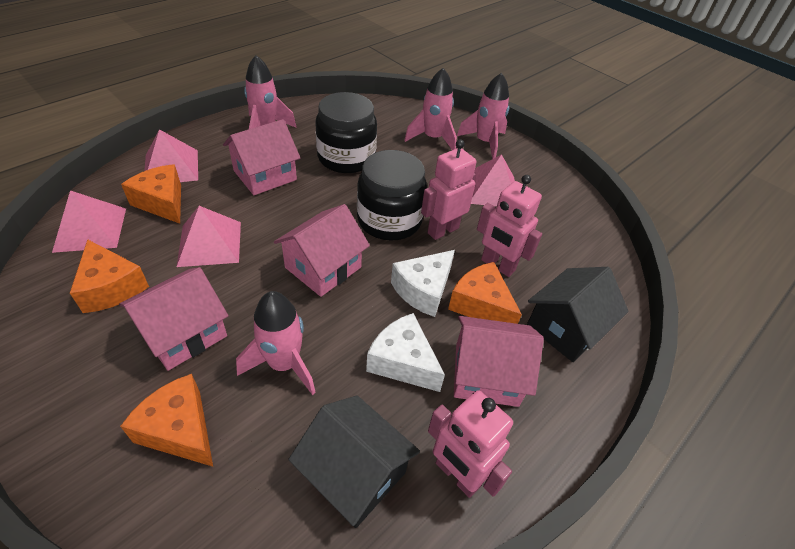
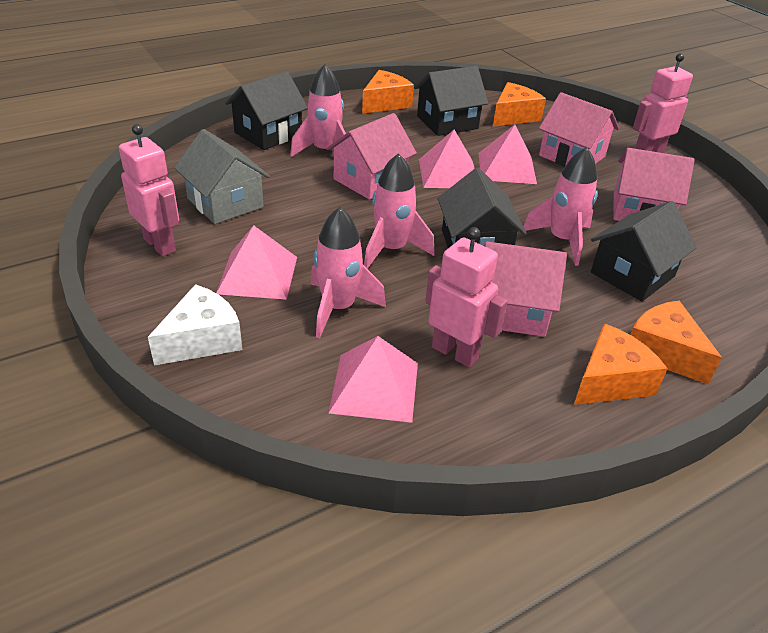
black house: 2 -> 4
black jar: 2 -> 0
grey house: 0 -> 1
white cheese: 2 -> 1

